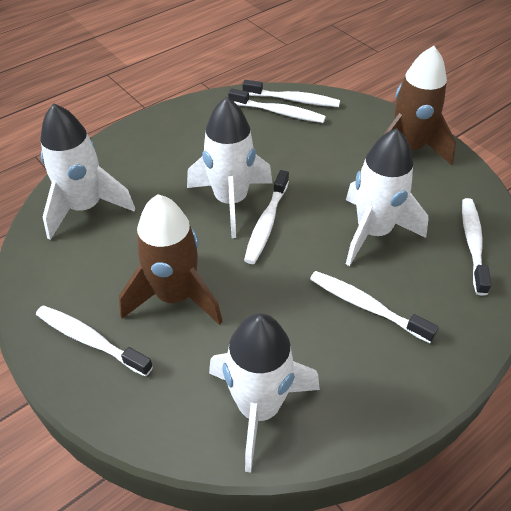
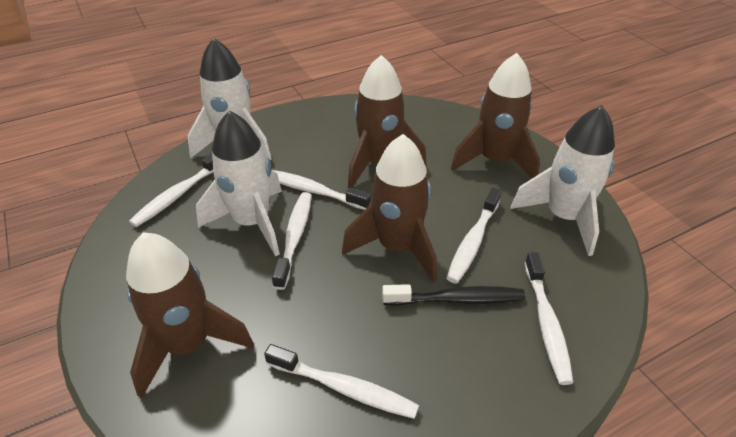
black toothbrush: 0 -> 1
brown rocket: 2 -> 4
white rocket: 4 -> 3

